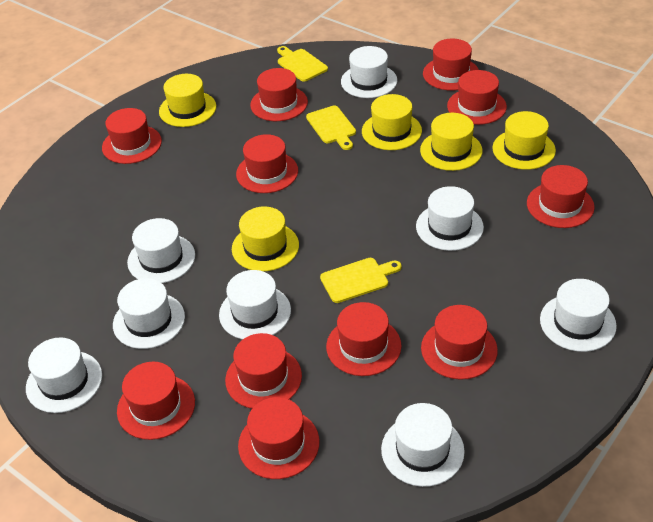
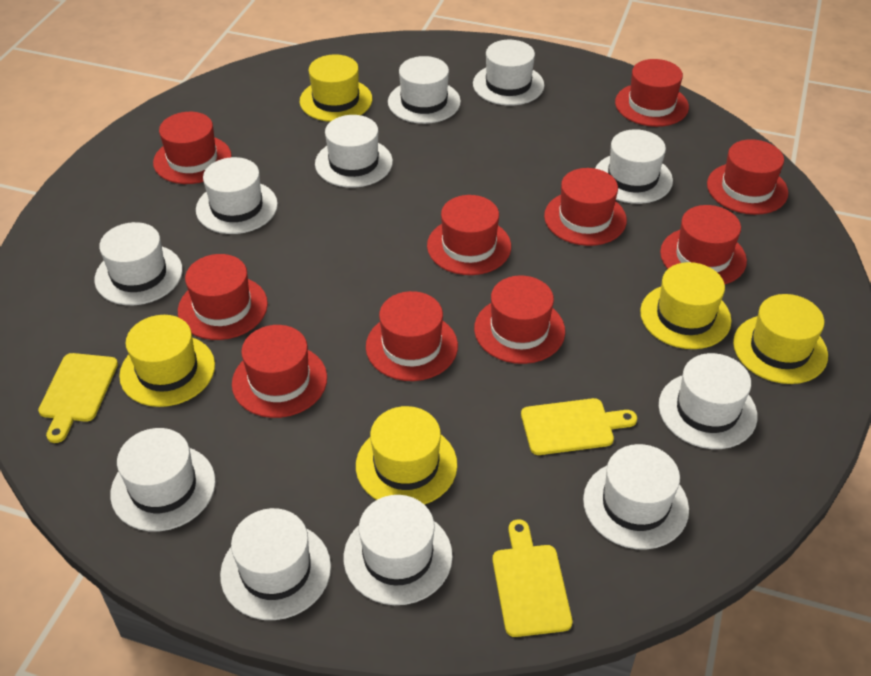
red hat: 11 -> 10
white hat: 8 -> 11

